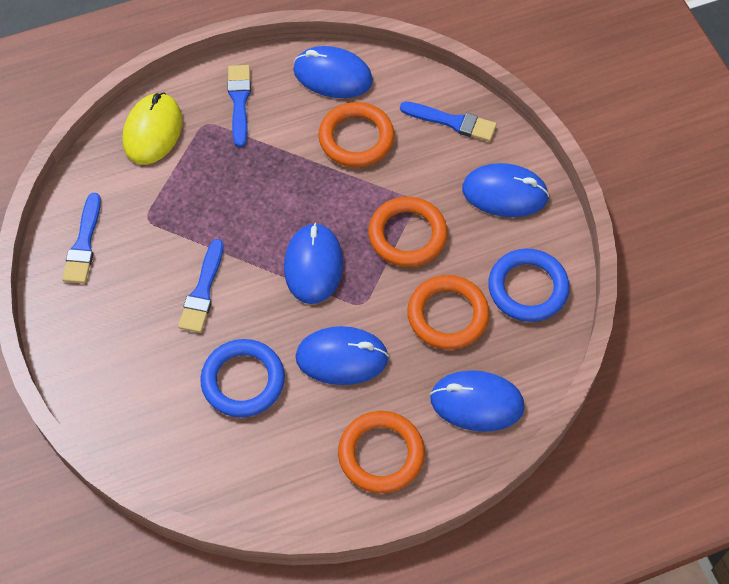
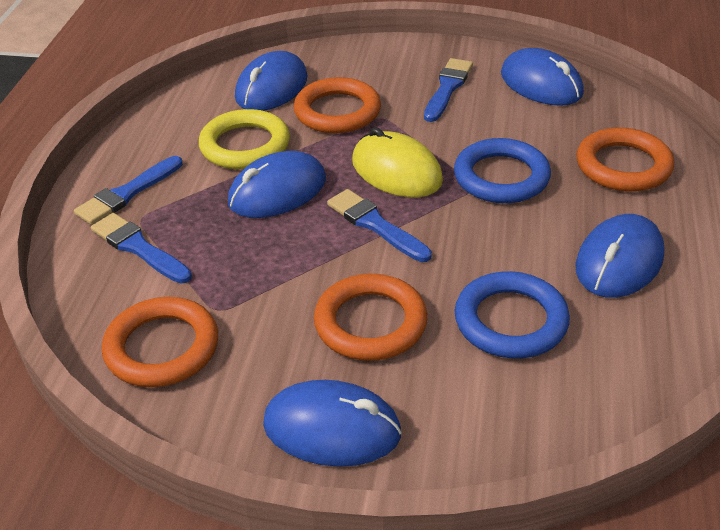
yellow ring: 0 -> 1

